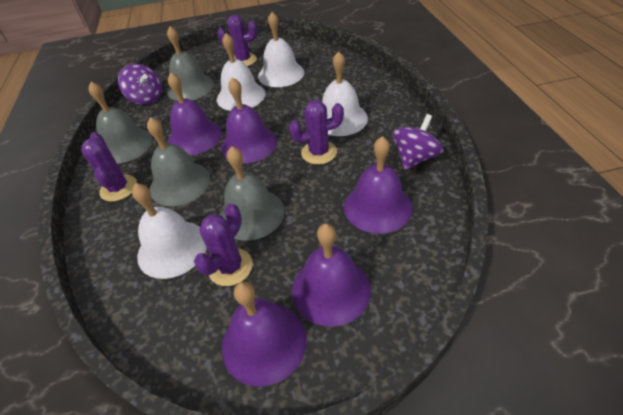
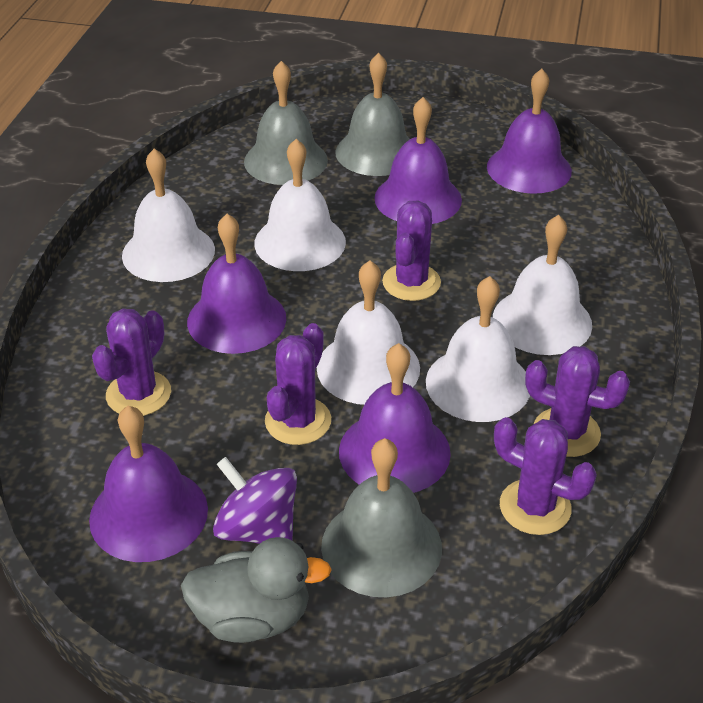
grey bell: 4 -> 3
grey duck: 0 -> 1
purple cactus: 4 -> 5
purple spinning top: 2 -> 1
white bell: 4 -> 5

